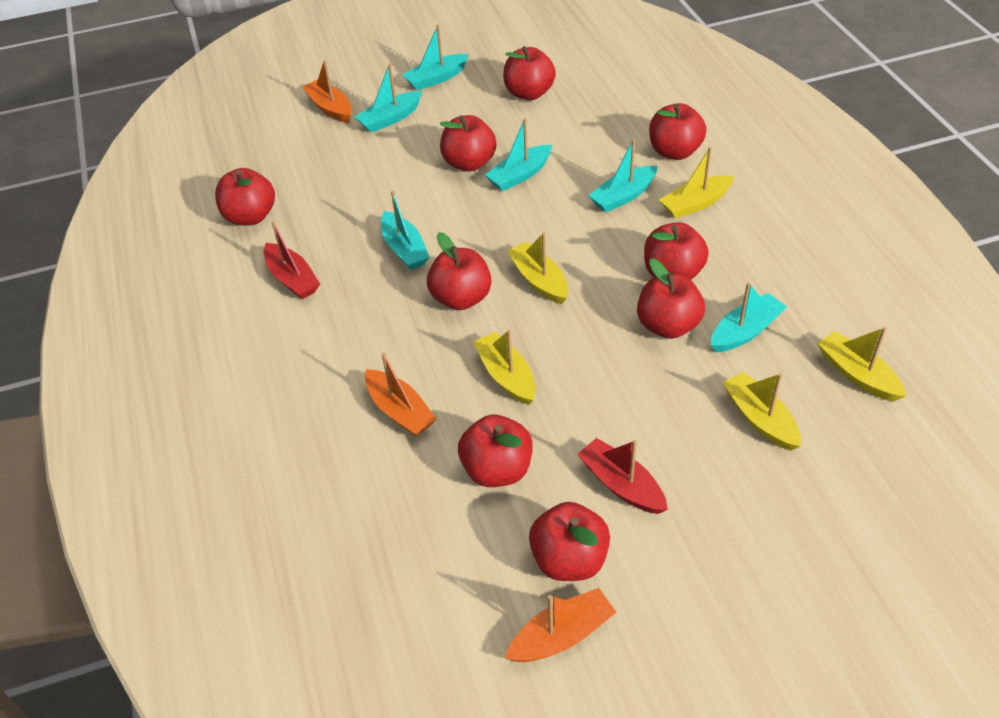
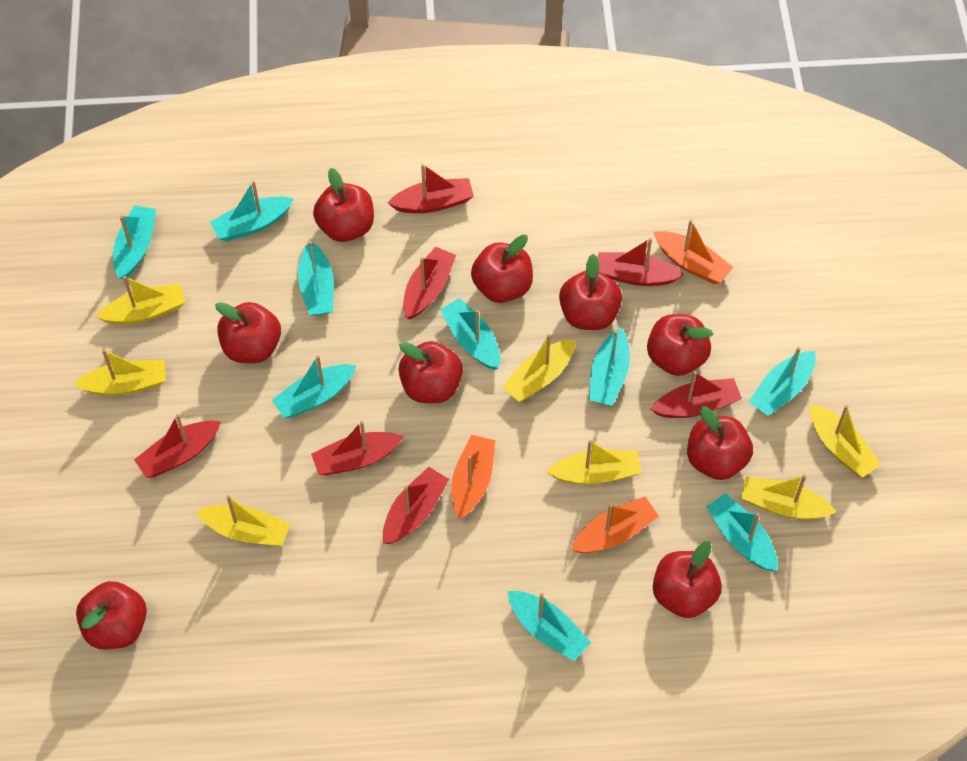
red boat: 2 -> 7
turquoise boat: 6 -> 9
yellow boat: 5 -> 7

